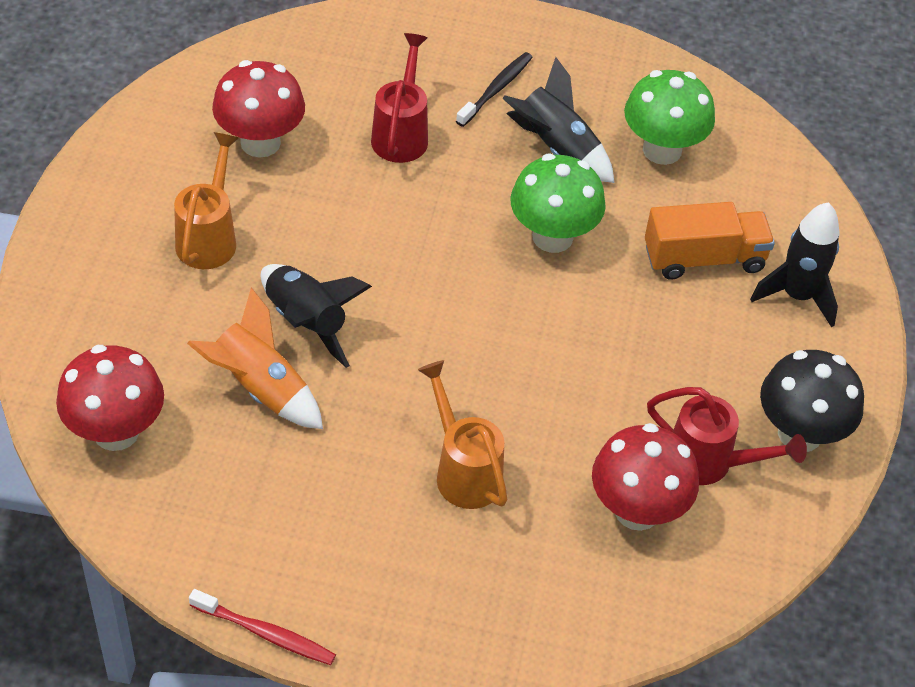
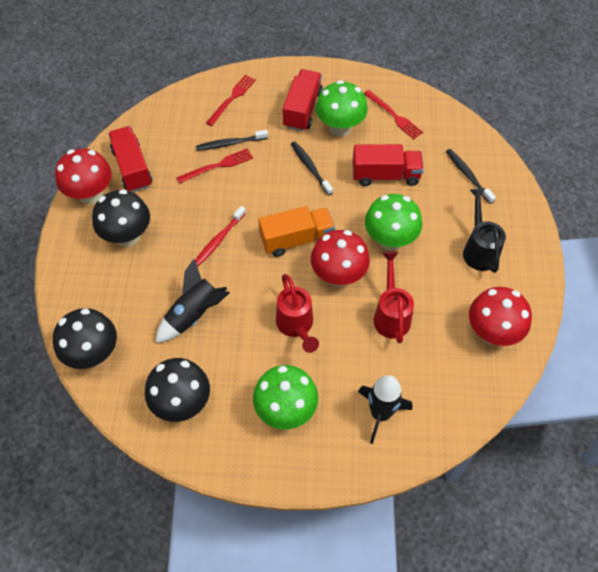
black mushroom: 1 -> 3
black rocket: 3 -> 2
black toothbrush: 1 -> 3
black watering can: 0 -> 1
green mushroom: 2 -> 3
orange rocket: 1 -> 0
orange watering can: 2 -> 0
red fork: 0 -> 3
red truck: 0 -> 3

